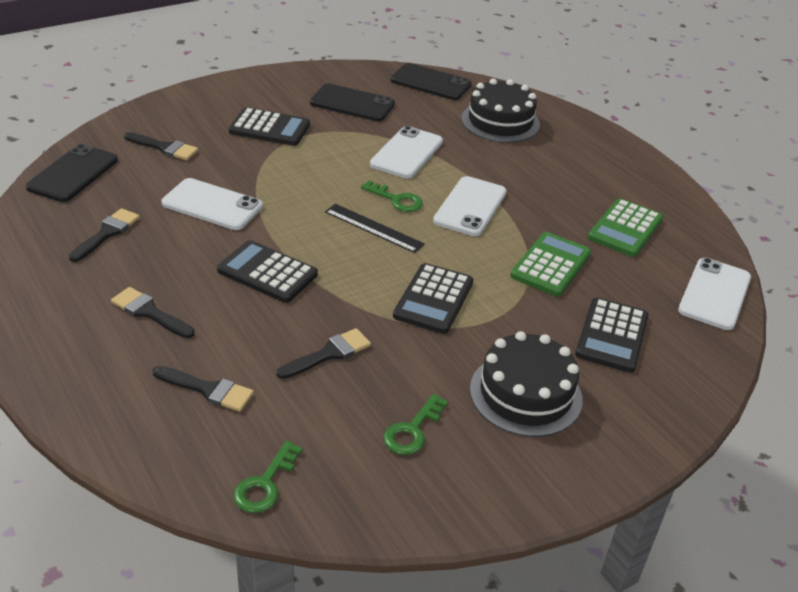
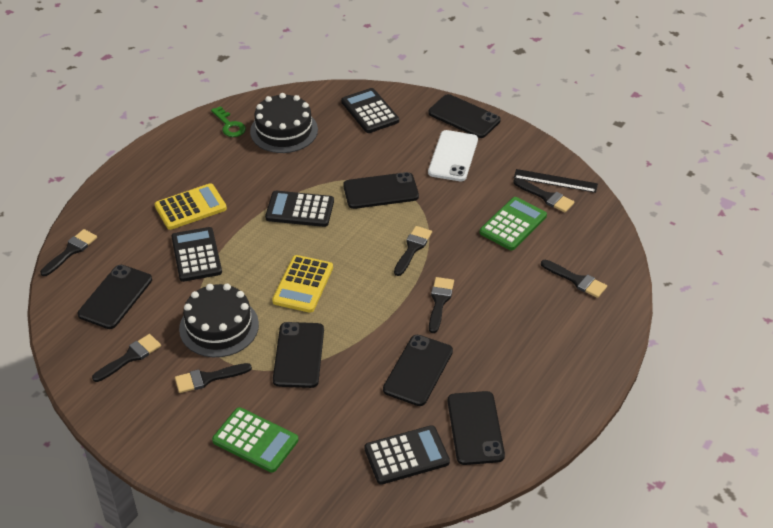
black brush: 5 -> 7
black phone: 3 -> 6
green key: 3 -> 1
white phone: 4 -> 1
yellow calculator: 0 -> 2

